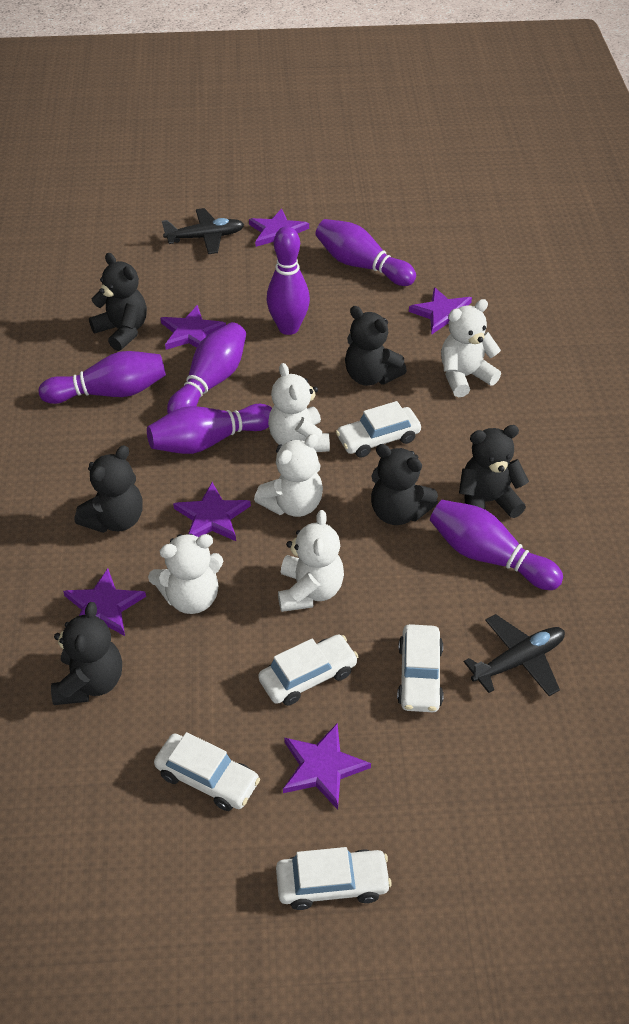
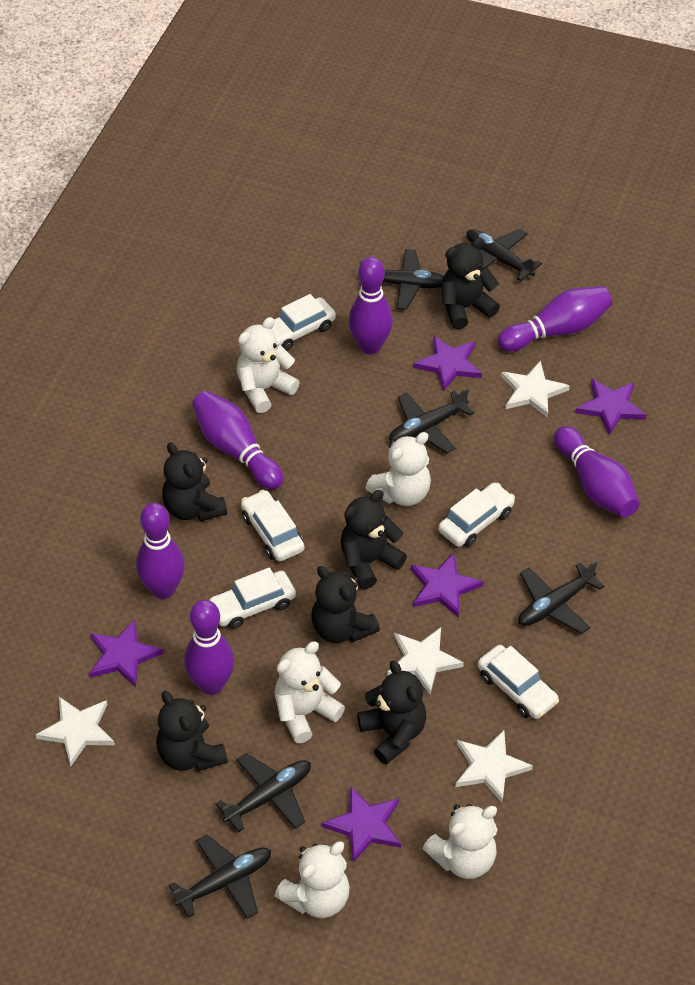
black plane: 2 -> 6
purple star: 6 -> 5
white star: 0 -> 4

